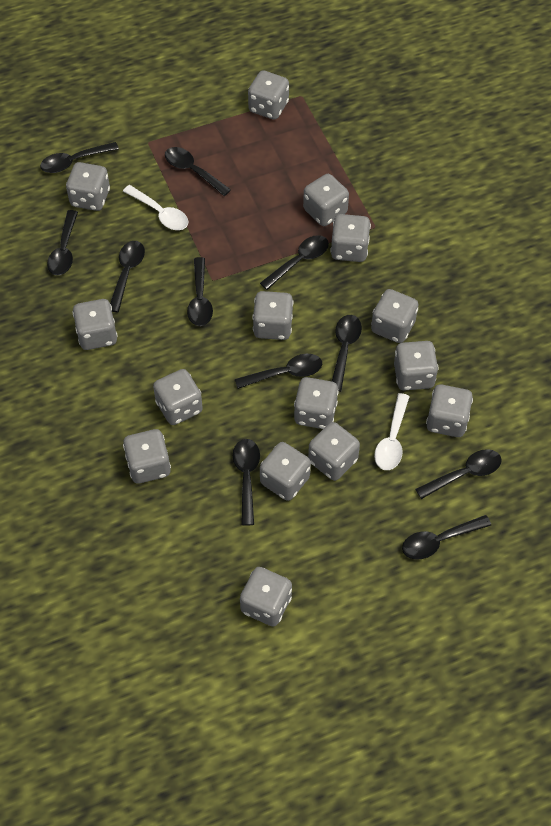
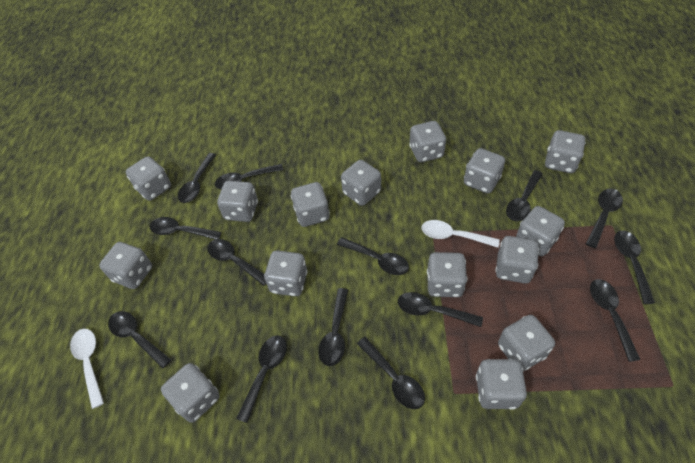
black spoon: 11 -> 14

